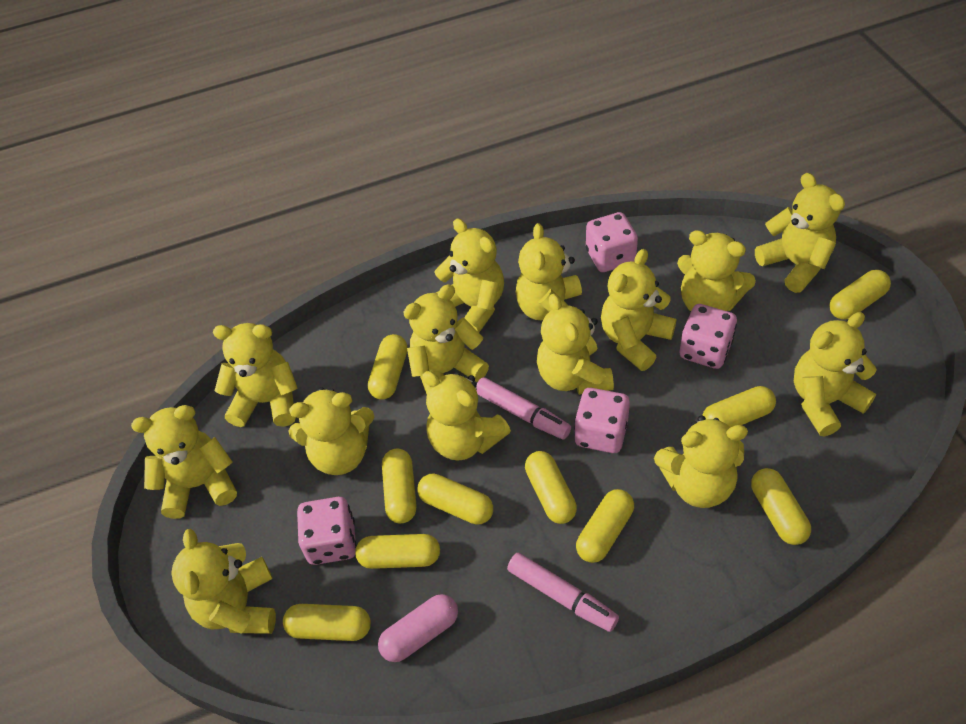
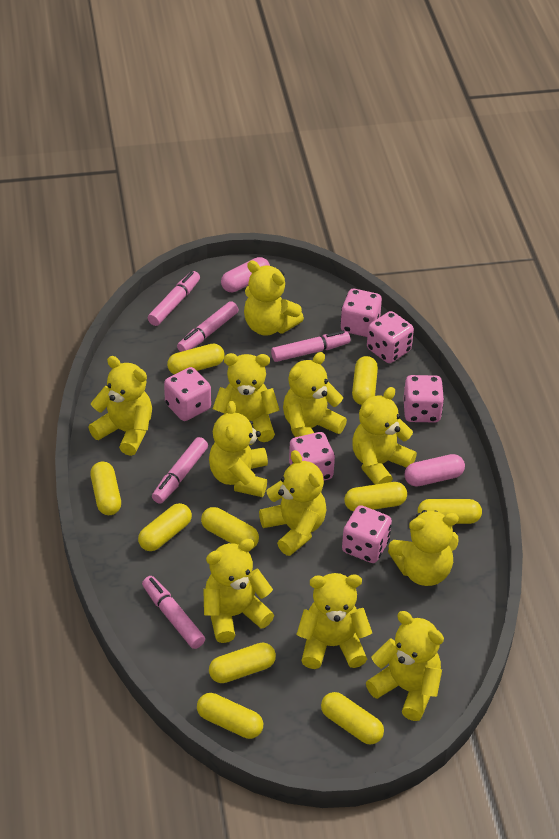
pink capsule: 1 -> 2
pink dice: 4 -> 6
pink marker: 2 -> 5
yellow teddy bear: 14 -> 11

